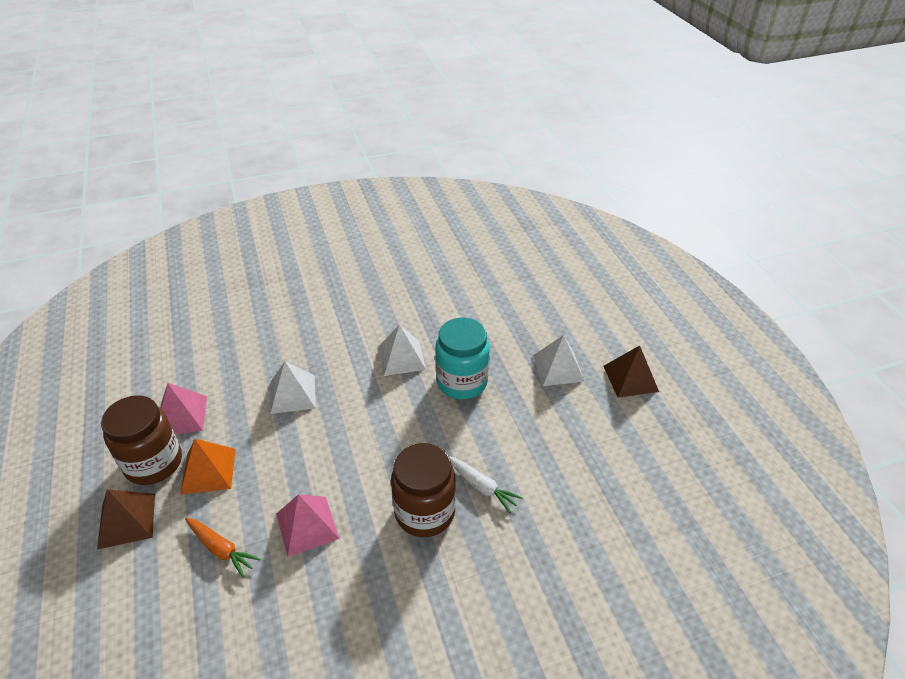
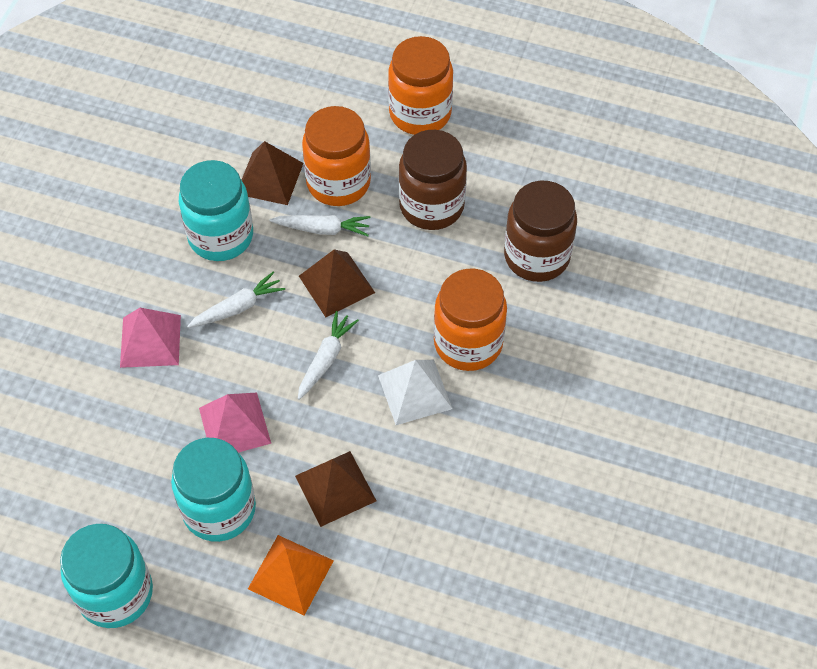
brown pyramid: 2 -> 3
orange carrot: 1 -> 0
orange jar: 0 -> 3
turquoise jar: 1 -> 3
white carrot: 1 -> 3
white pyramid: 3 -> 1

